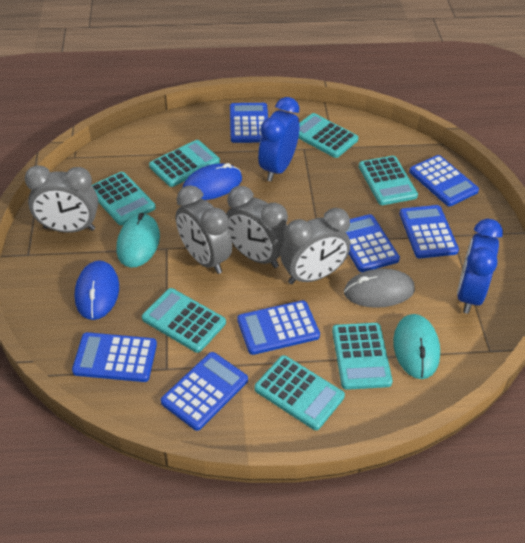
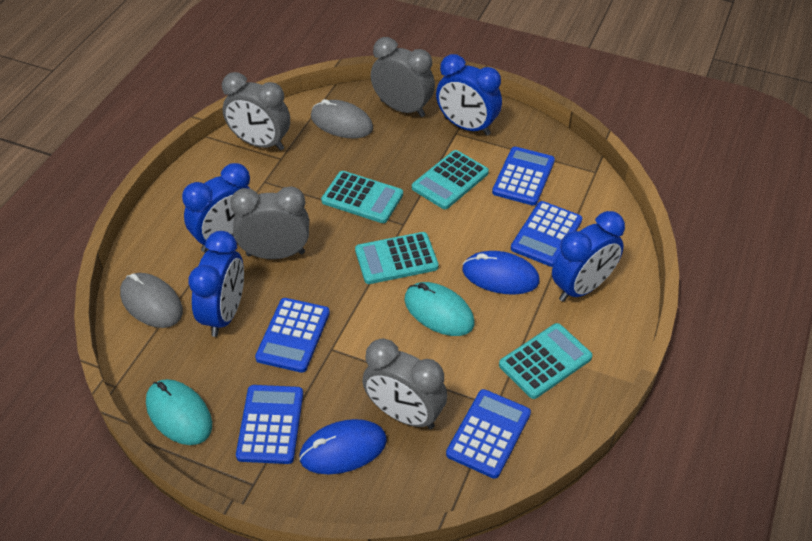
blue calculator: 7 -> 5
blue clock: 2 -> 4
grey mouse: 1 -> 2
turquoise calculator: 7 -> 4

